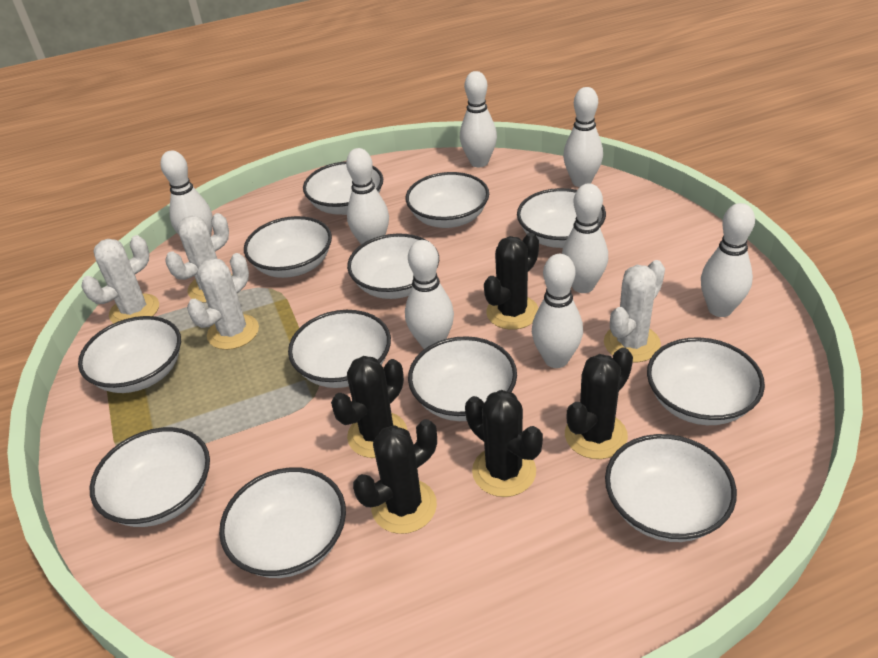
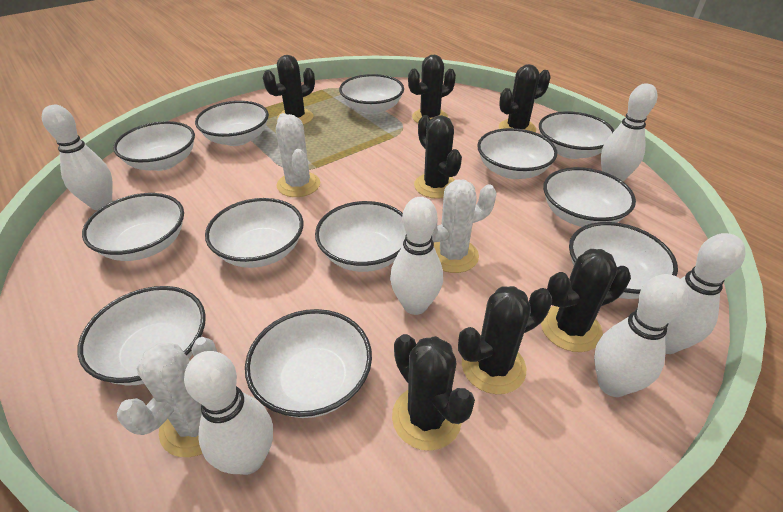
black cactus: 5 -> 7
white bowling pin: 8 -> 6
white cactus: 4 -> 3

